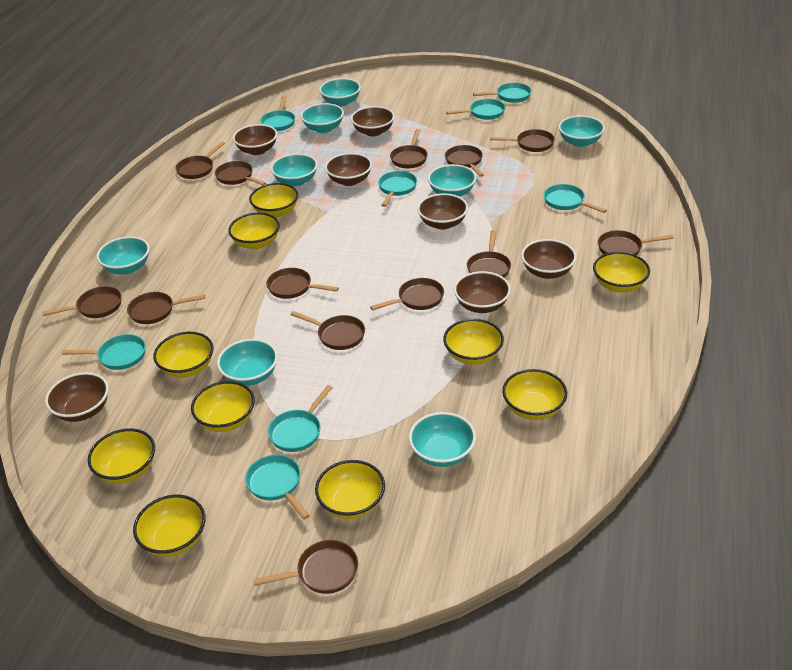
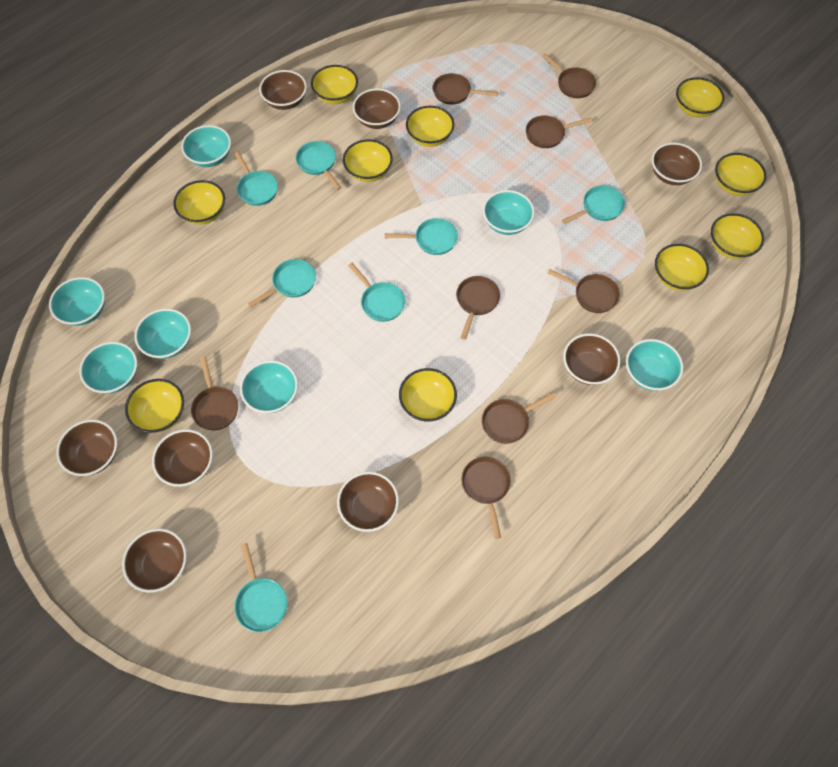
brown bowl: 7 -> 8
brown pan: 13 -> 8
turquoise bowl: 8 -> 7
turquoise pan: 8 -> 7

